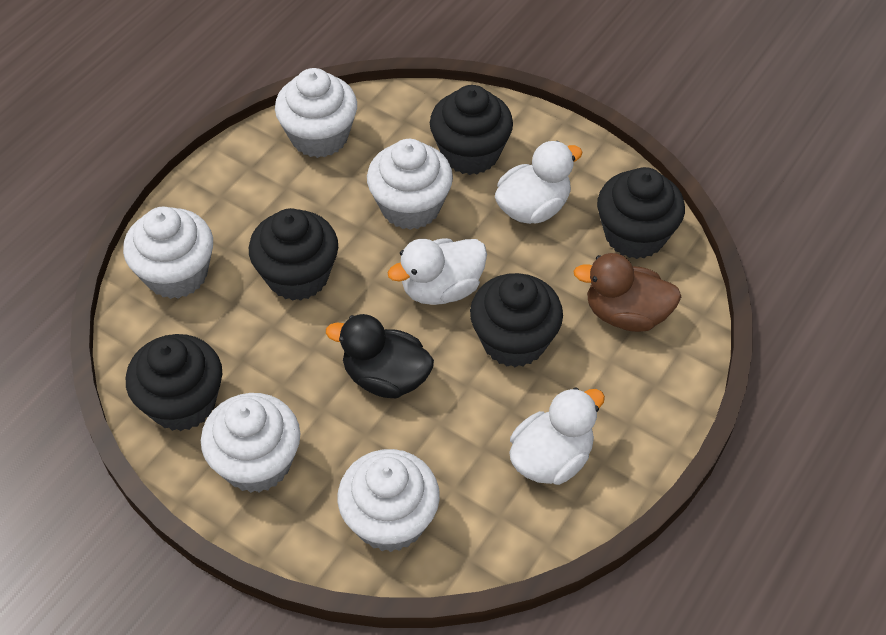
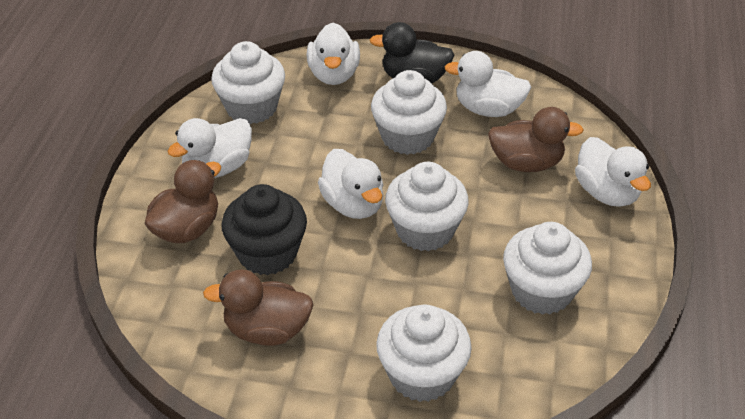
black cupcake: 5 -> 1
brown duck: 1 -> 3
white duck: 3 -> 5

